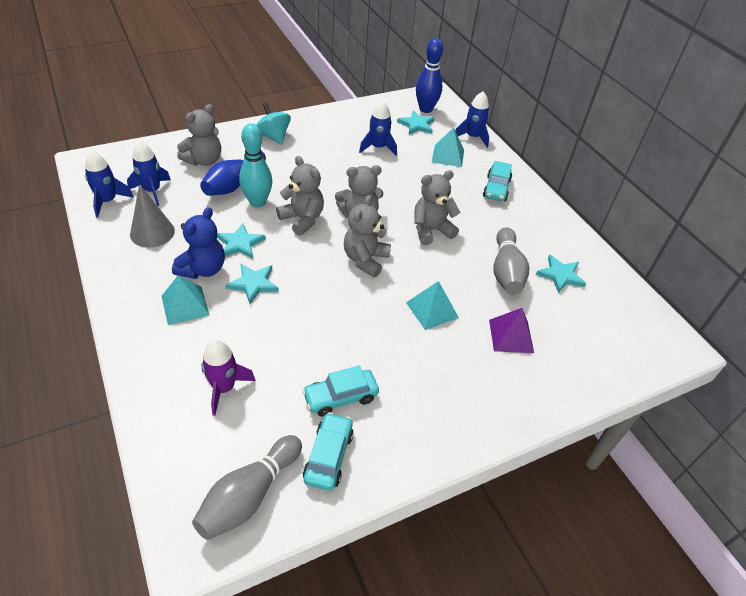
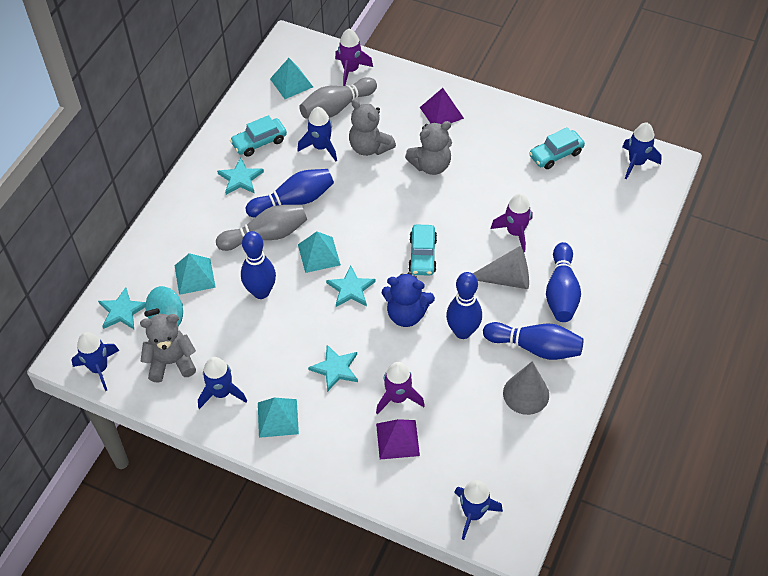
blue bowling pin: 2 -> 5
blue rocket: 4 -> 5
grey cone: 1 -> 2
grey teddy bear: 5 -> 3
purple pyramid: 1 -> 2
purple rocket: 1 -> 3
turquoise bowling pin: 1 -> 0
turquoise pyramid: 3 -> 4

